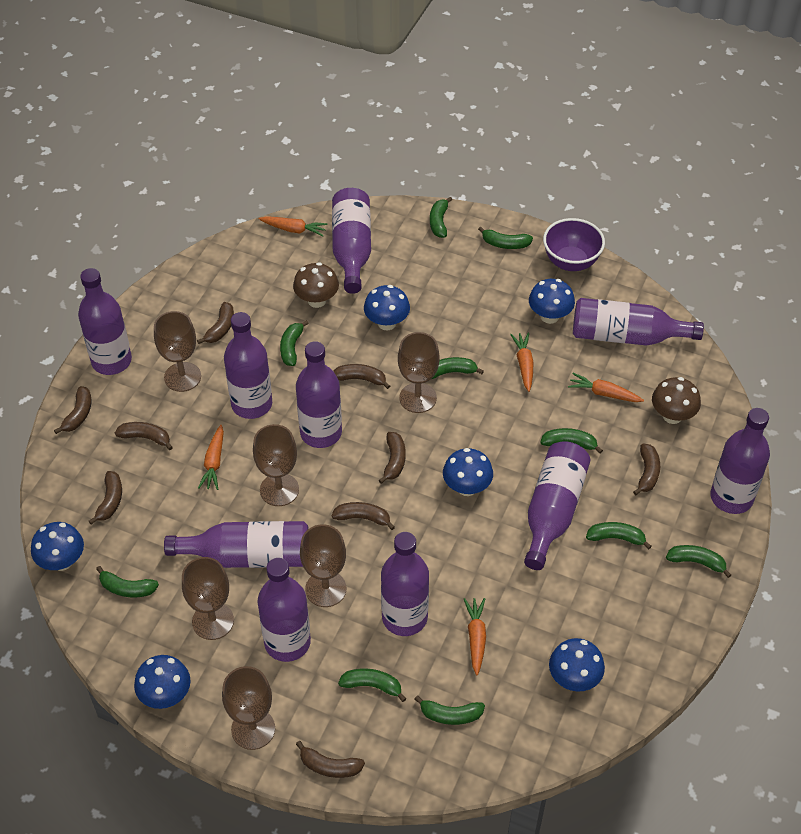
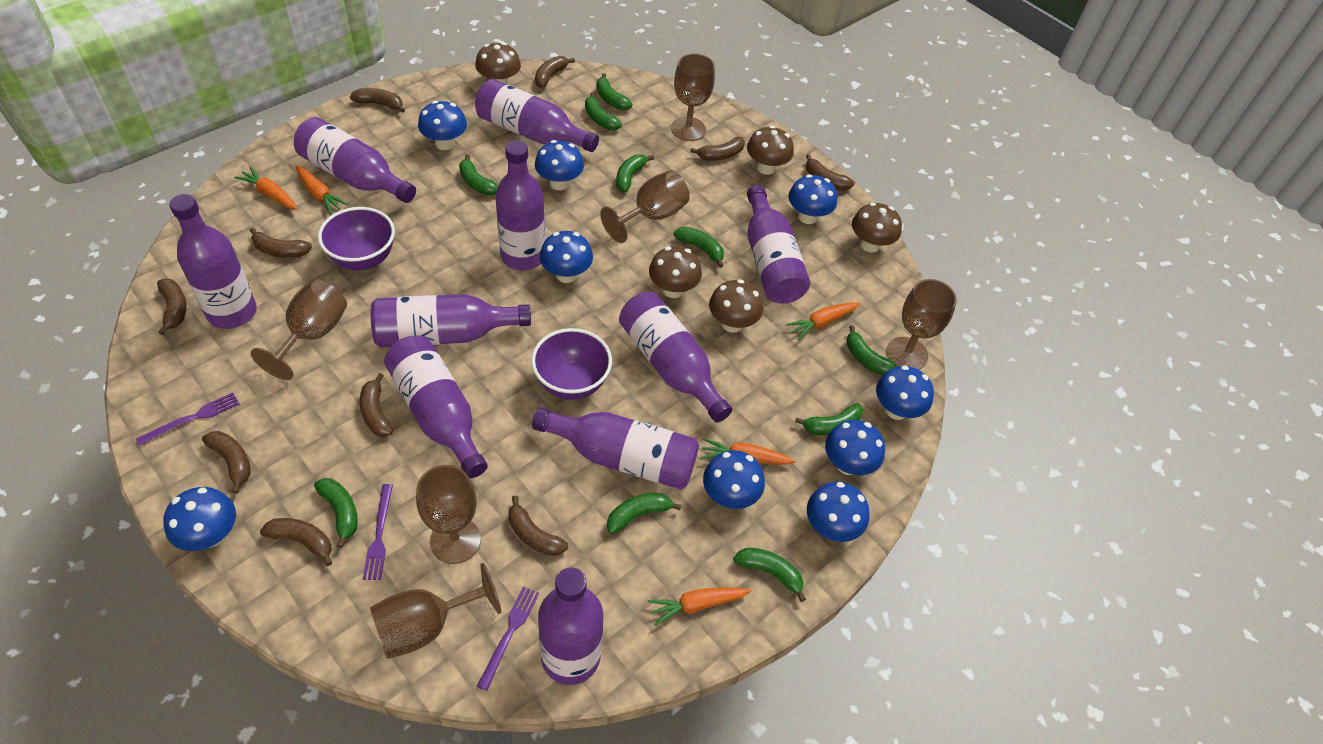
blue mushroom: 6 -> 9
brown banana: 9 -> 10
brown mushroom: 2 -> 5
purple bowl: 1 -> 2
purple fork: 0 -> 3

